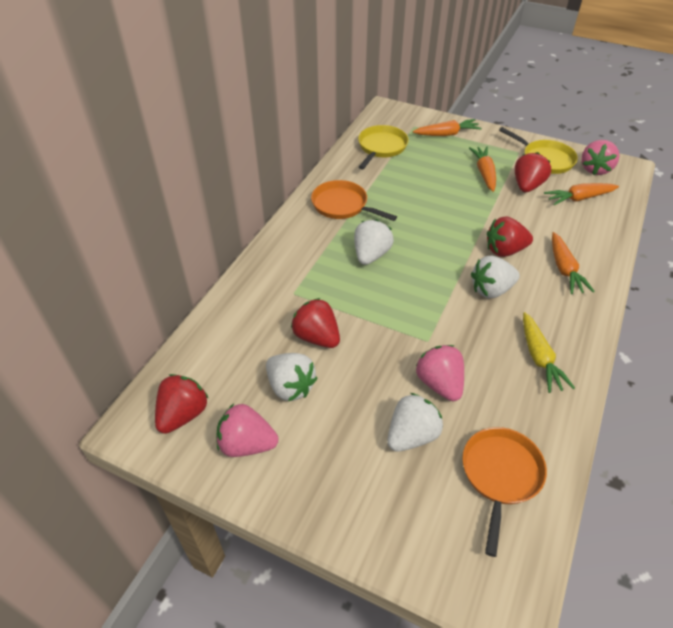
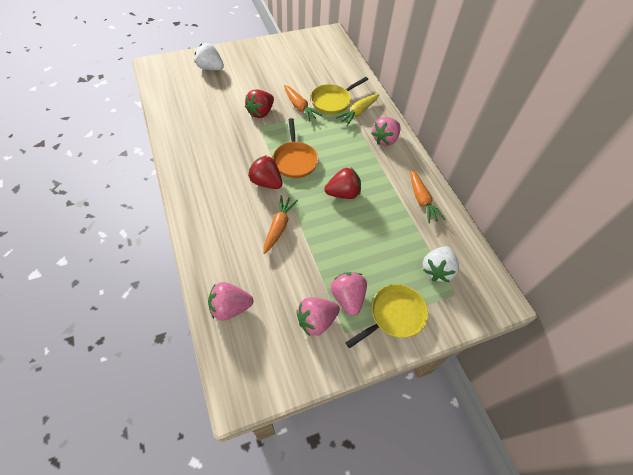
orange carrot: 4 -> 3
orange pan: 2 -> 1
pink strawberry: 3 -> 4
red strawberry: 4 -> 3
white strawberry: 4 -> 2

